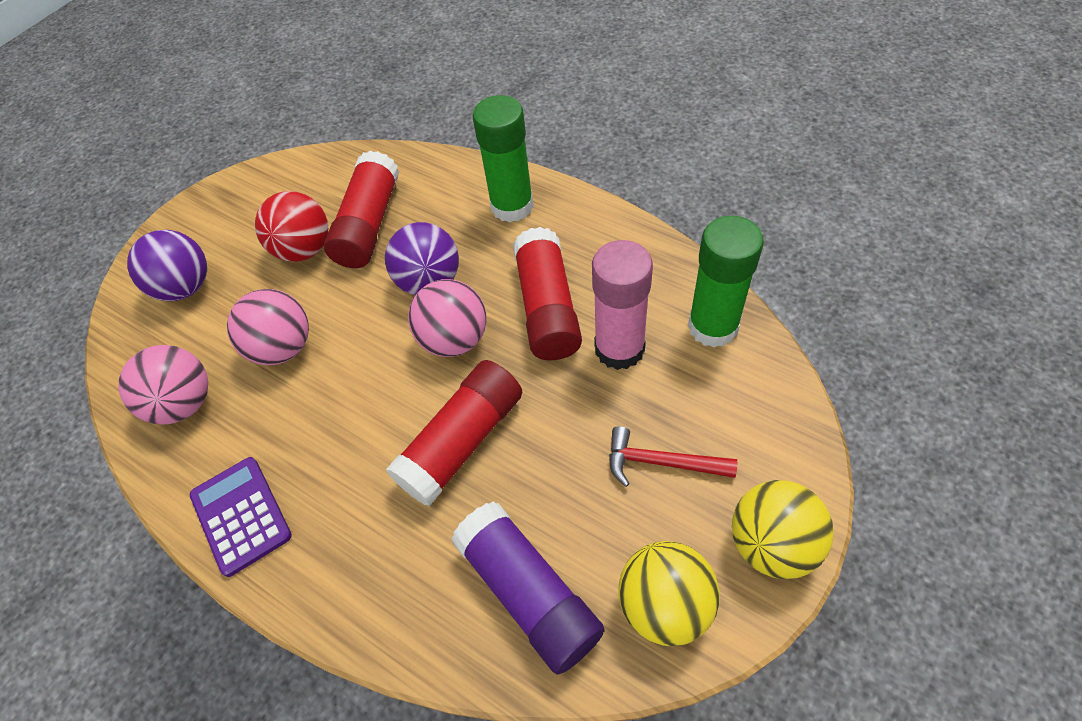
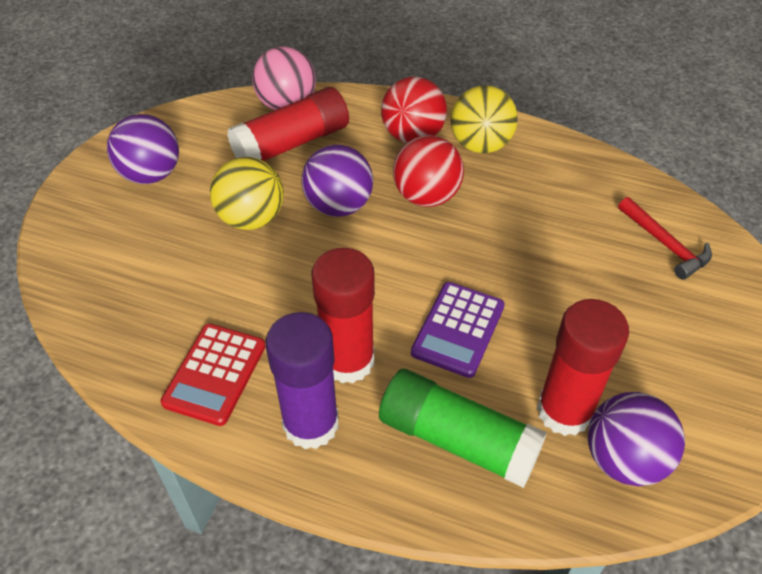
green glue stick: 2 -> 1
pink ball: 3 -> 1
pink glue stick: 1 -> 0
purple ball: 2 -> 3
red ball: 1 -> 2
red calculator: 0 -> 1

